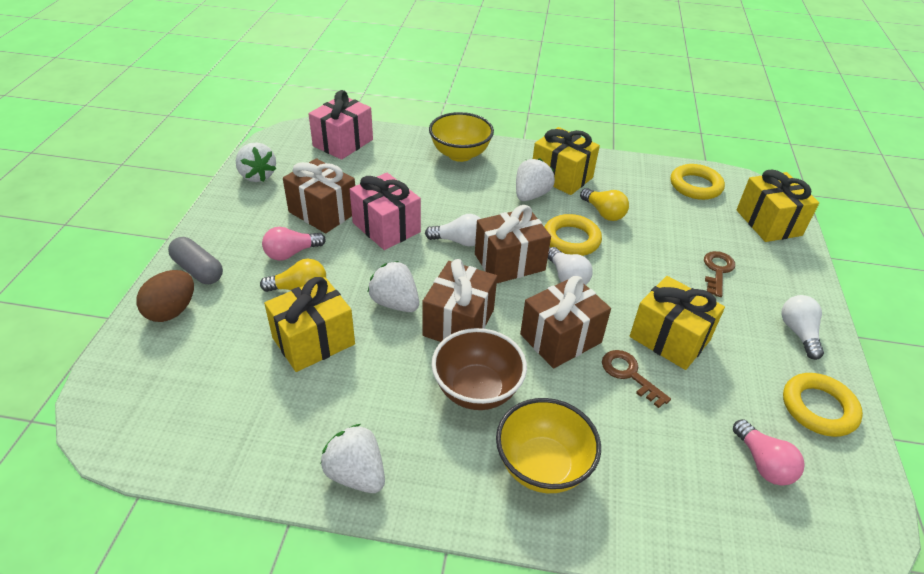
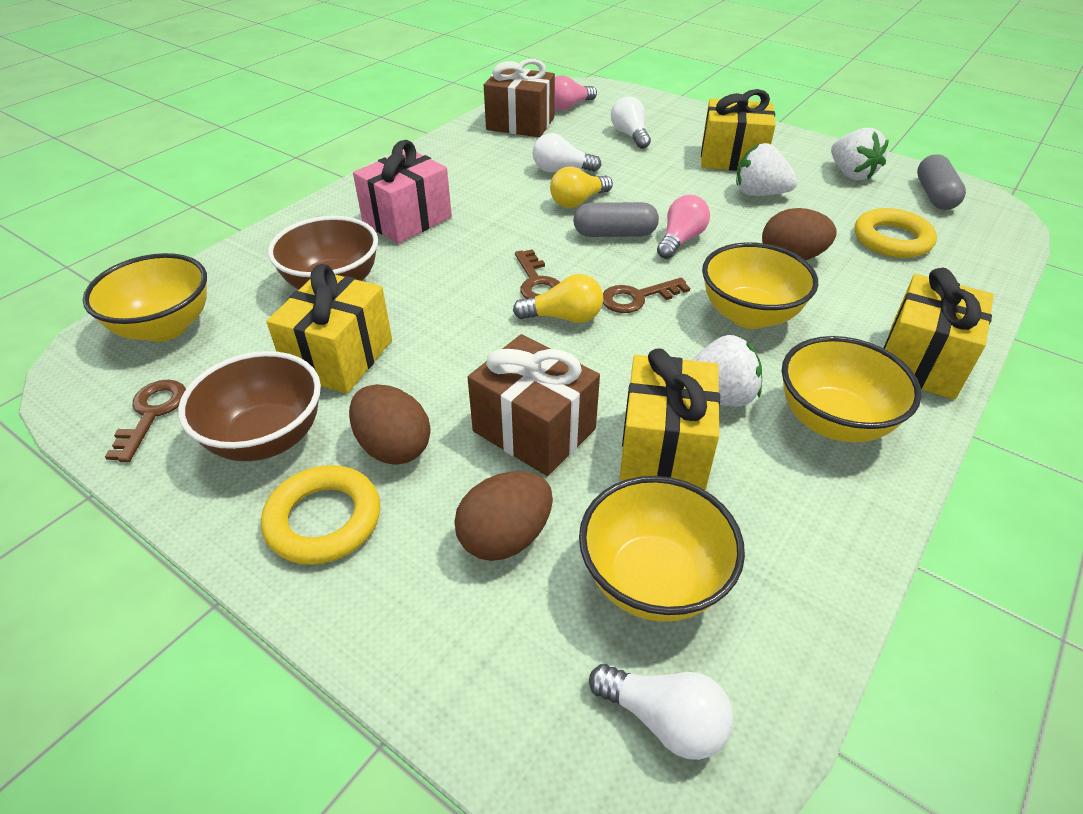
brown bowl: 1 -> 2
brown egg: 1 -> 3
brown gift: 4 -> 2
brown key: 2 -> 3
grey capsule: 1 -> 2
pink gift: 2 -> 1
white strawberry: 4 -> 3
yellow bowl: 2 -> 4
yellow ring: 3 -> 2

